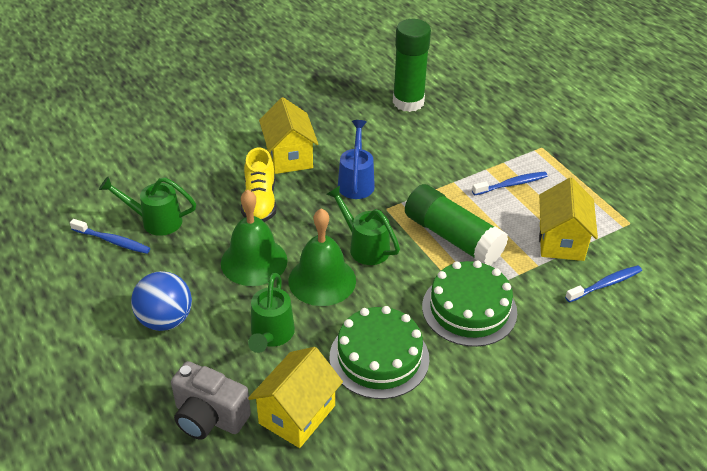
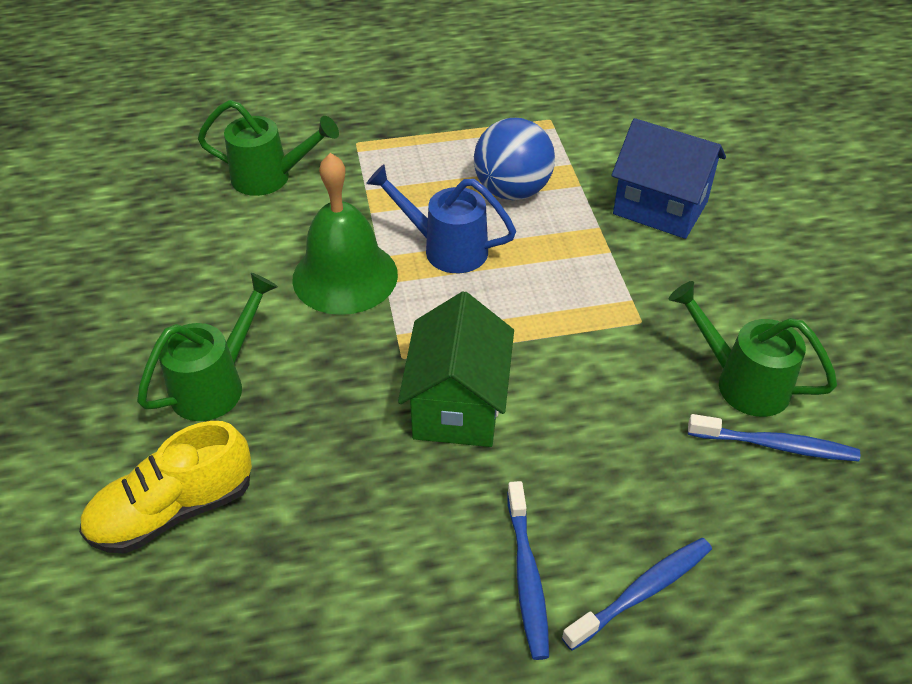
blue house: 0 -> 1
green bell: 2 -> 1
green cake: 2 -> 0
green glue stick: 2 -> 0
green house: 0 -> 1
grey camera: 1 -> 0
yellow house: 3 -> 0

